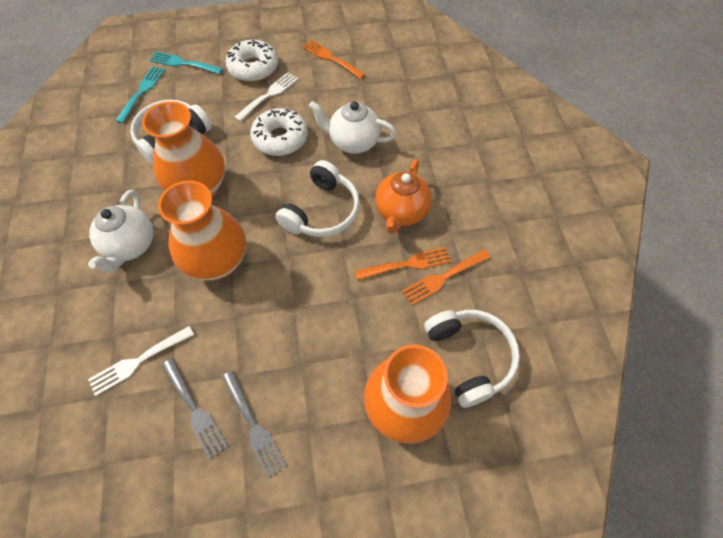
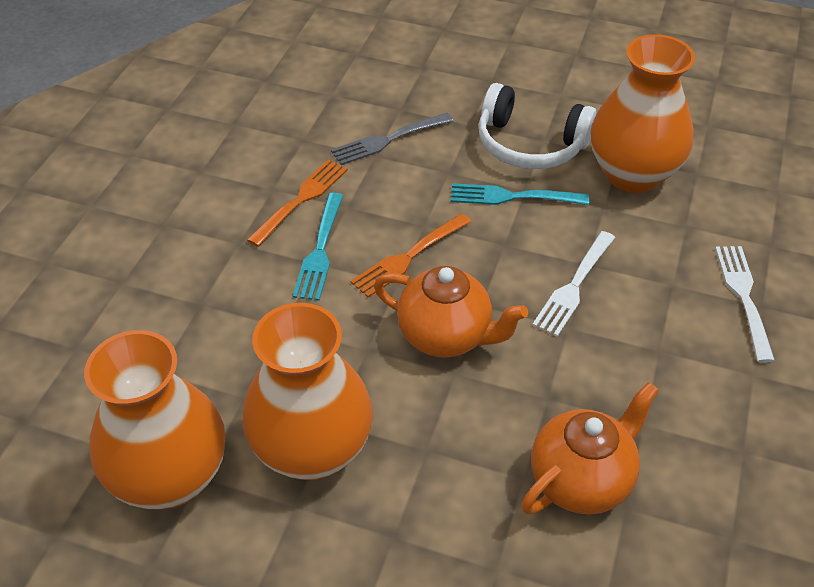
grey fork: 2 -> 1
orange fork: 3 -> 2
orange teapot: 1 -> 2
white donut: 2 -> 0
white headphones: 3 -> 1
white teapot: 2 -> 0

